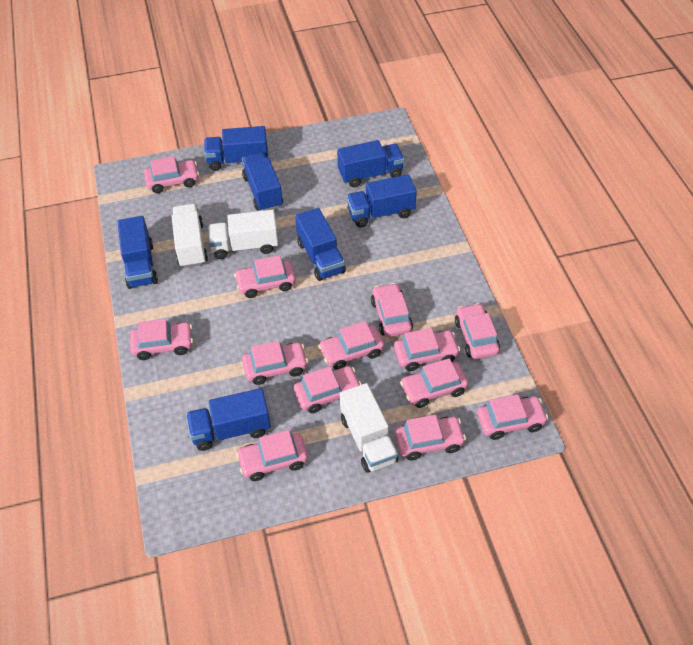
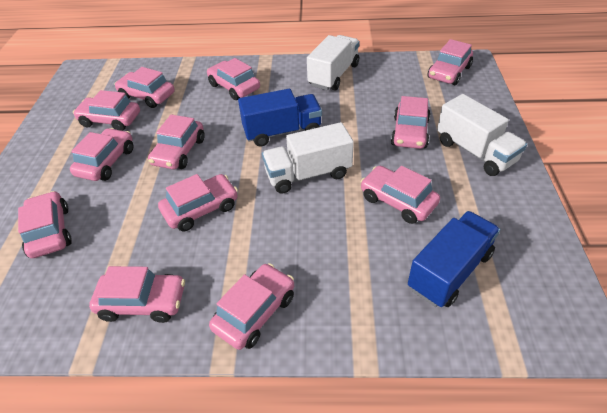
blue truck: 7 -> 2
pink car: 13 -> 12

